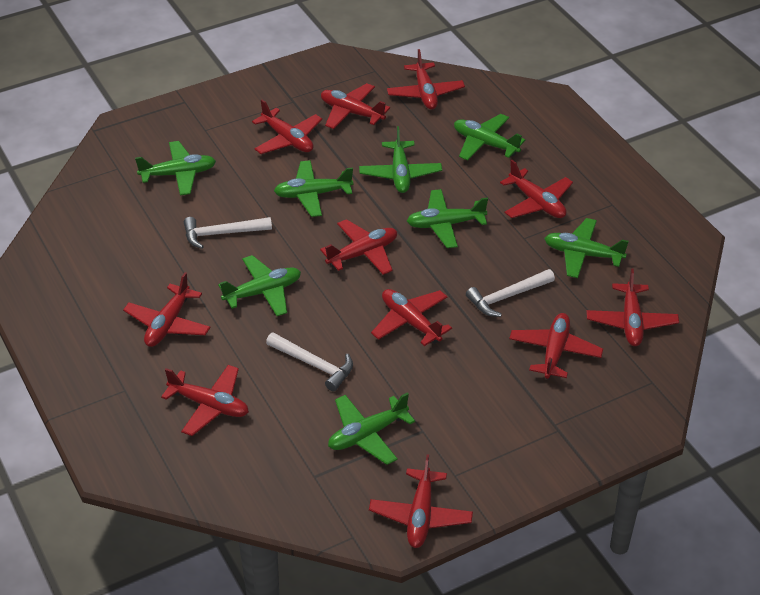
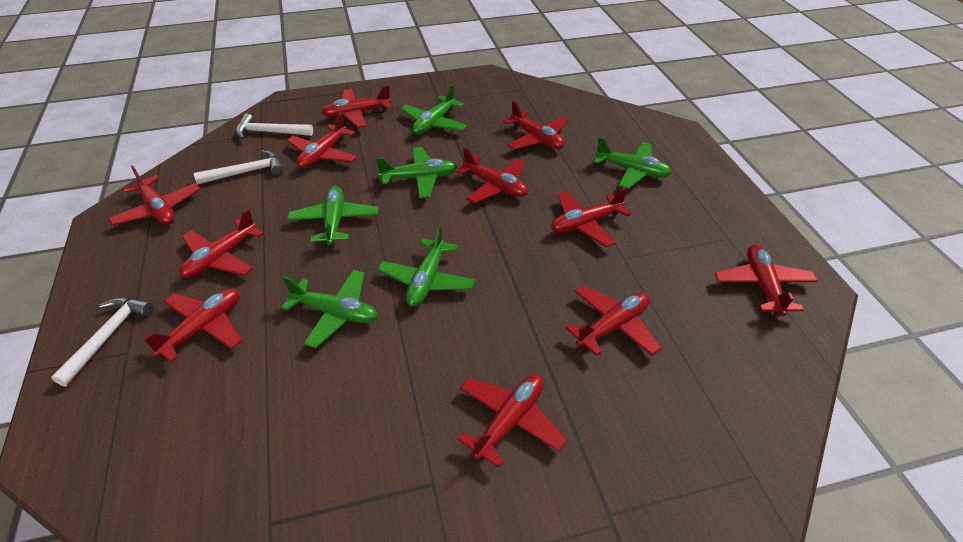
green plane: 8 -> 6

